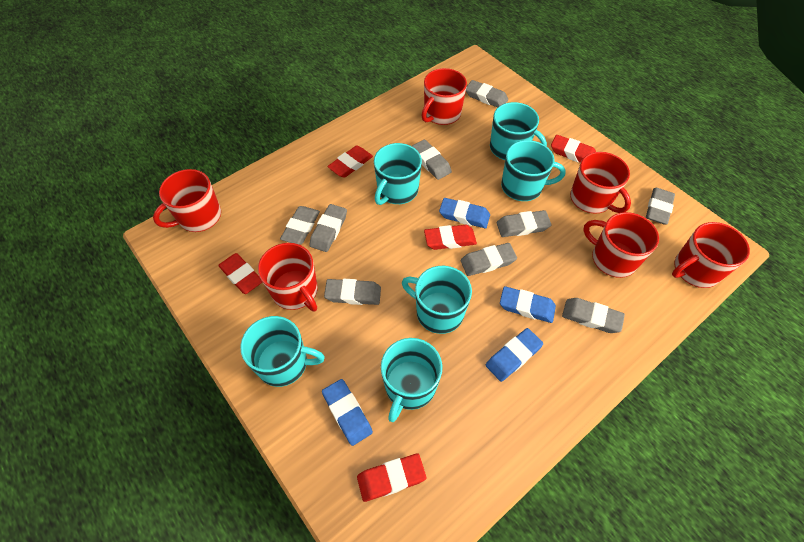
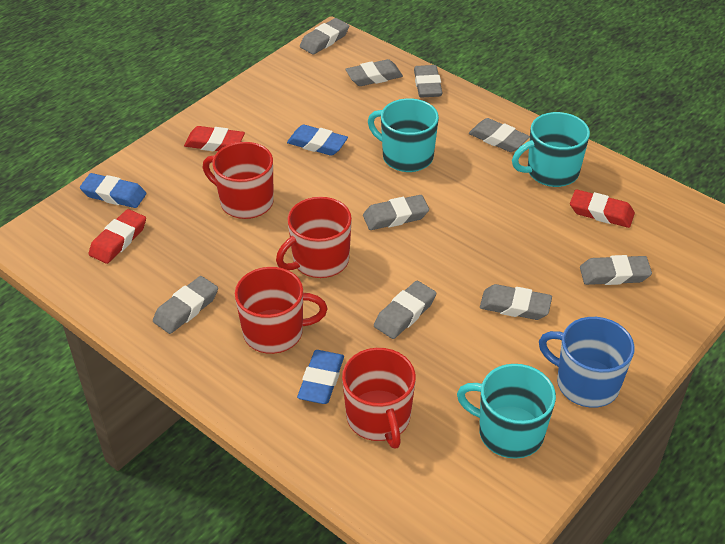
blue eraser: 4 -> 3
blue mug: 0 -> 1
red eraser: 5 -> 3
red mug: 6 -> 4
turquoise mug: 6 -> 3

